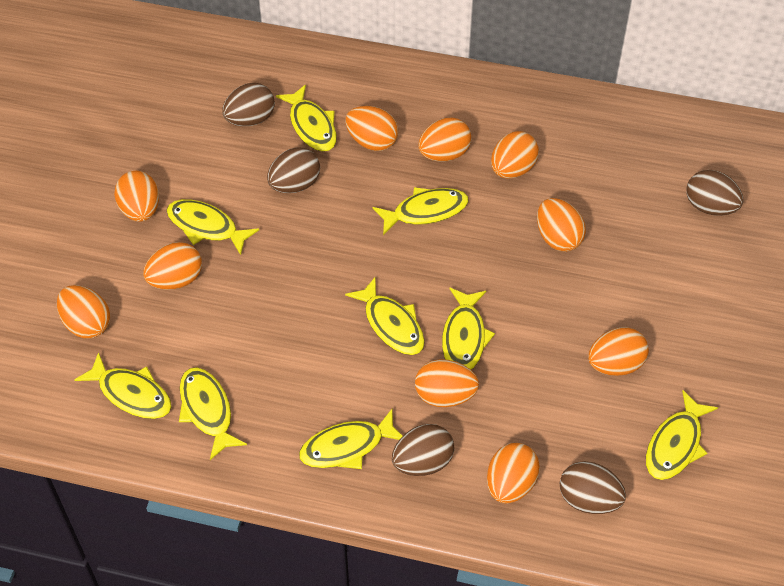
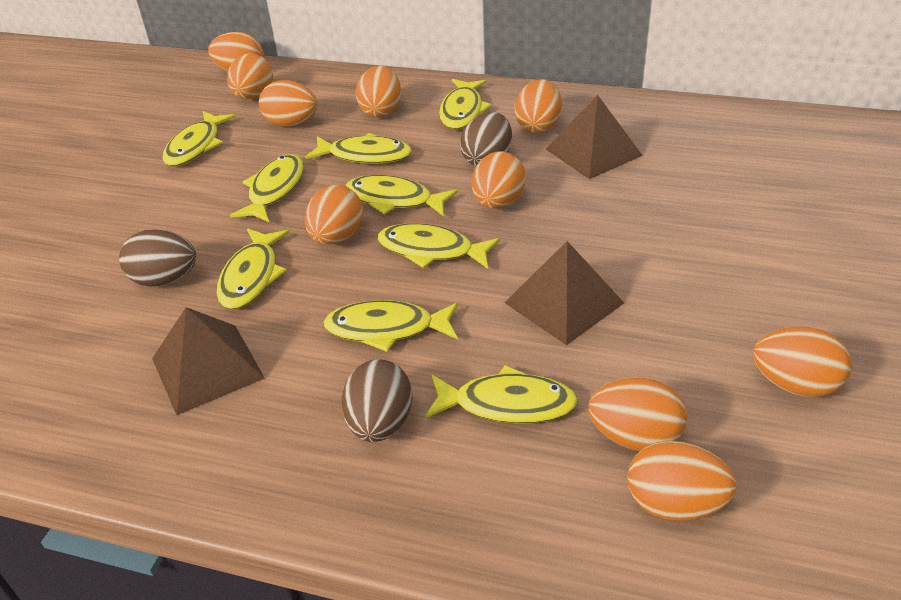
brown egg: 5 -> 3
brown pyramid: 0 -> 3

